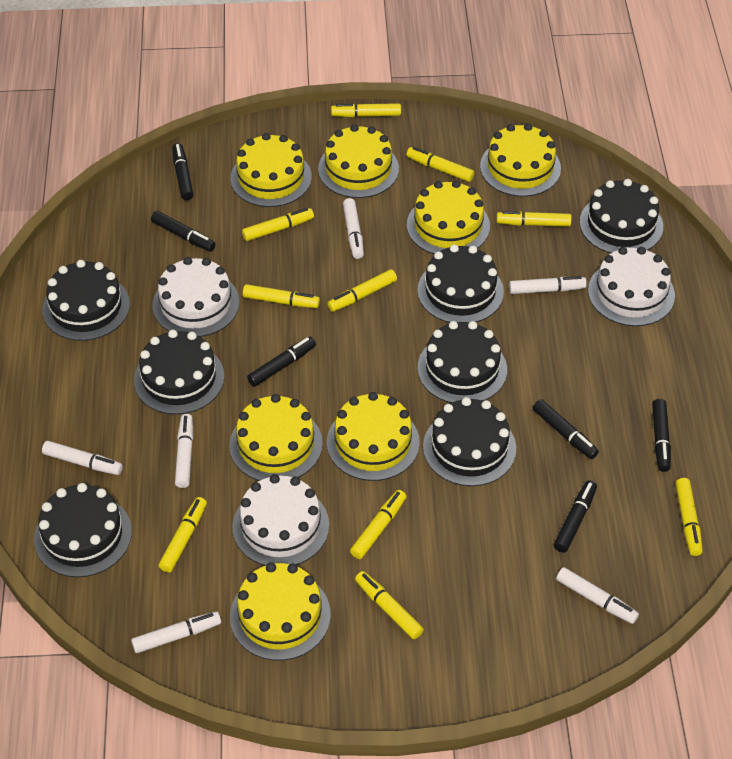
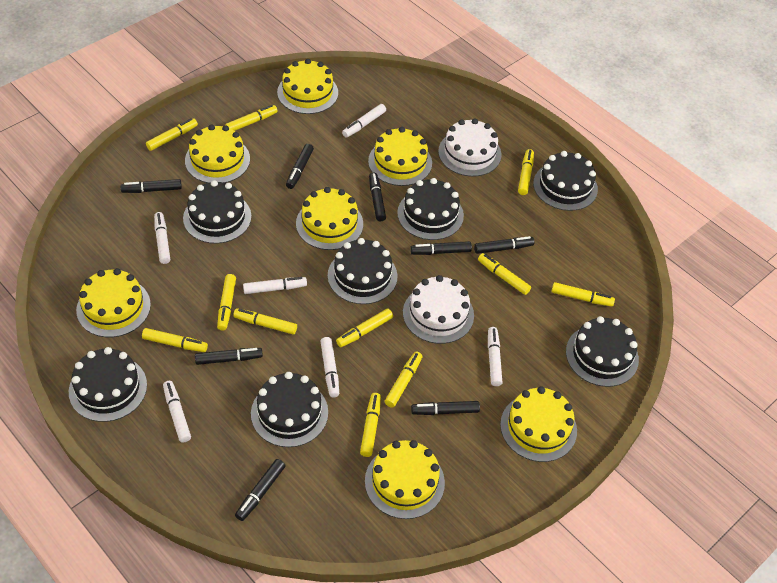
black marker: 6 -> 8
white cake: 3 -> 2
yellow marker: 10 -> 11

